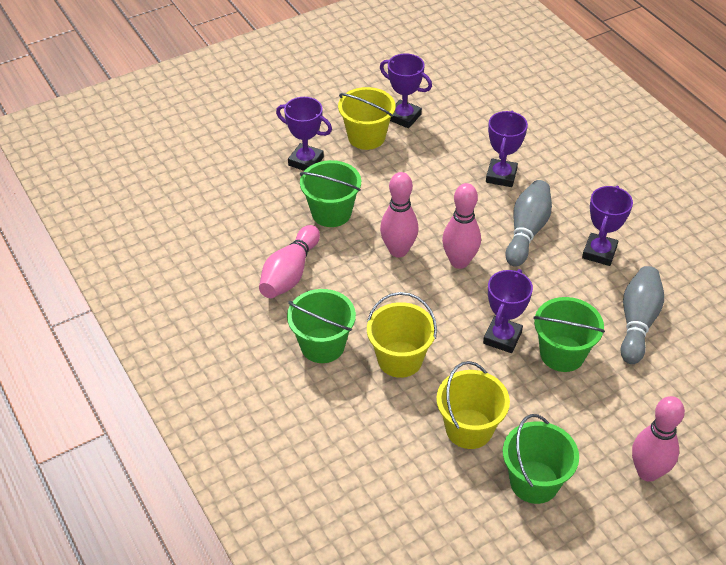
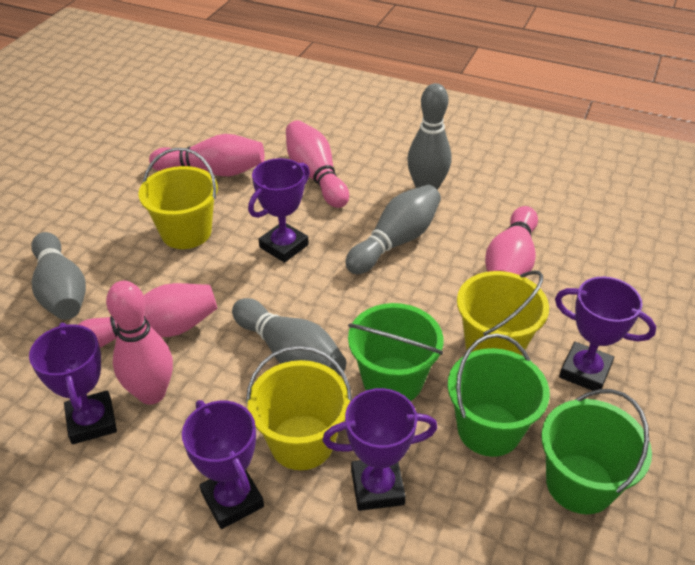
green bucket: 4 -> 3
grey bowling pin: 2 -> 4
pink bowling pin: 4 -> 5

